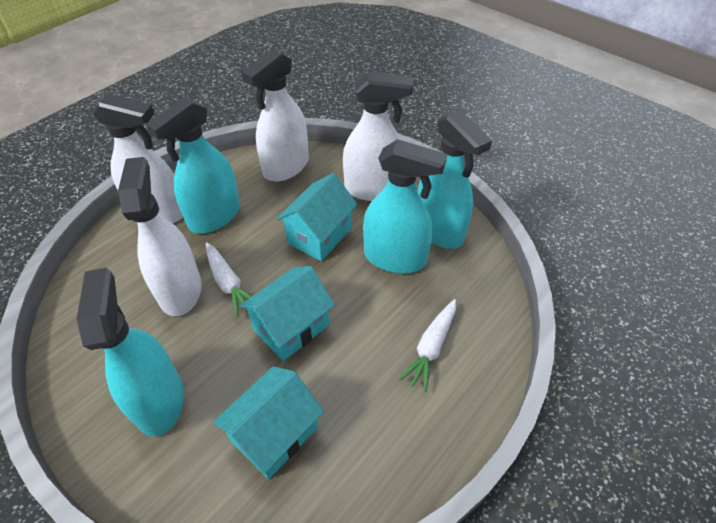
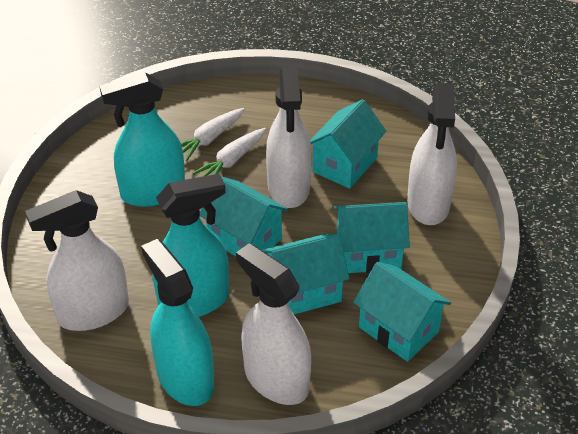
turquoise house: 3 -> 5
turquoise spray bottle: 4 -> 3

